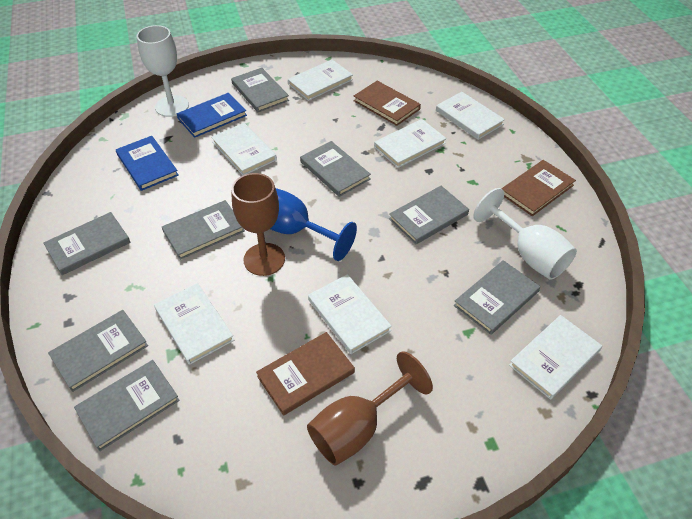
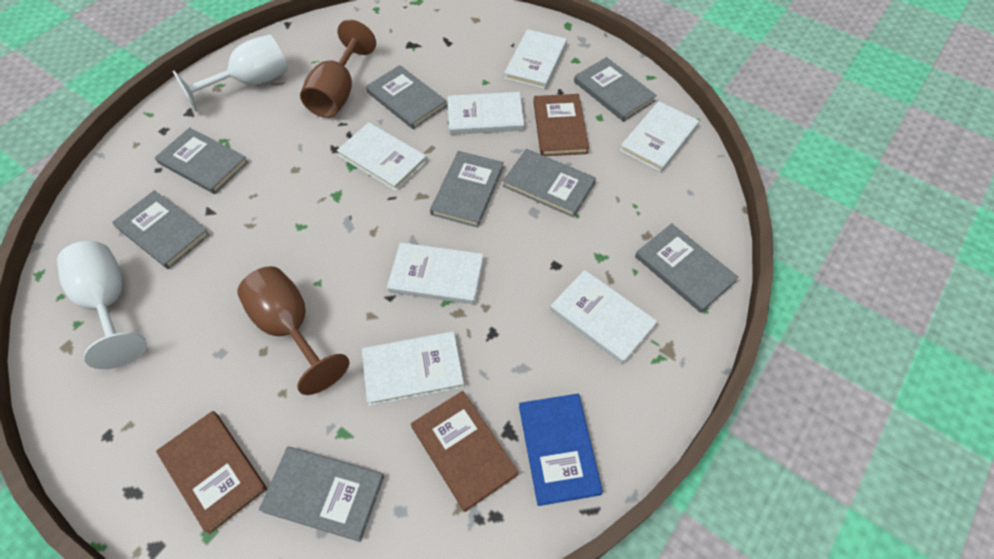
blue book: 2 -> 1
blue goblet: 1 -> 0

